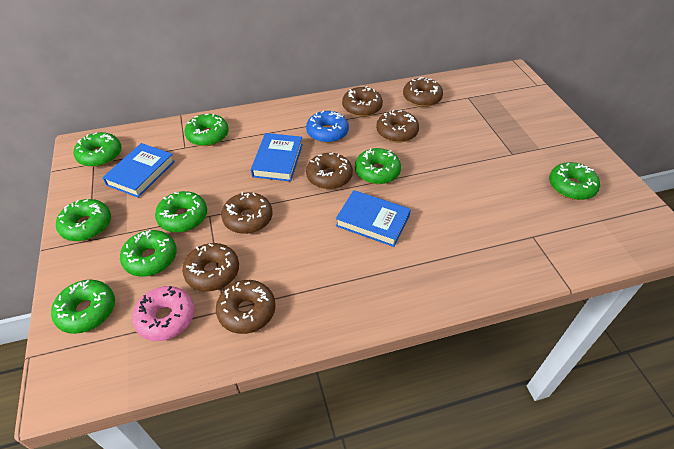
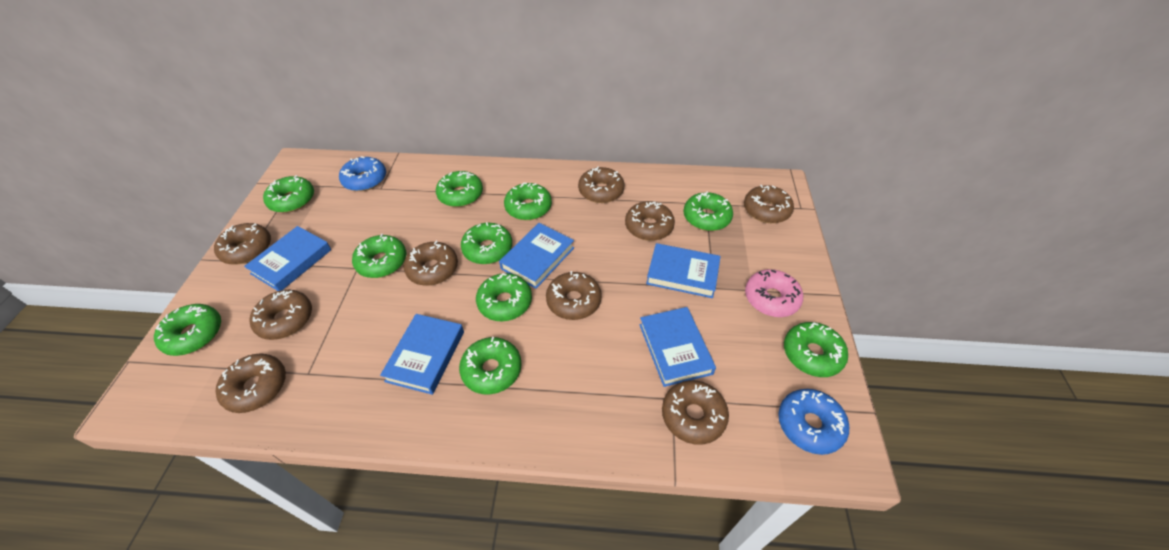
blue book: 3 -> 5
blue donut: 1 -> 2
brown donut: 7 -> 9
green donut: 8 -> 10

